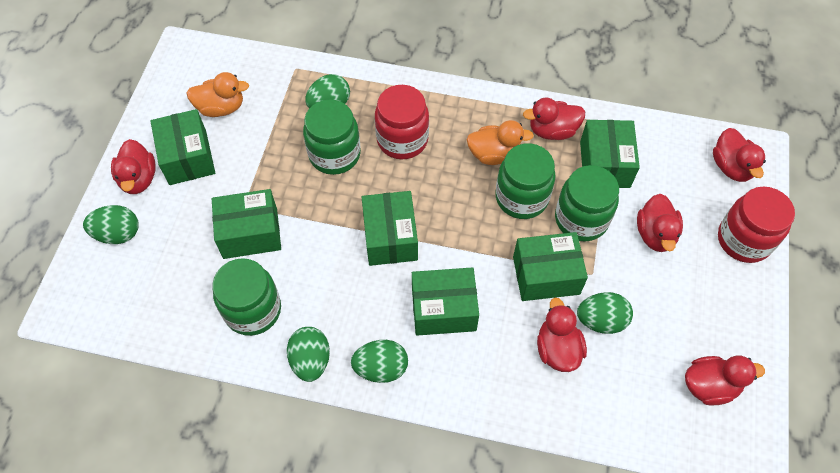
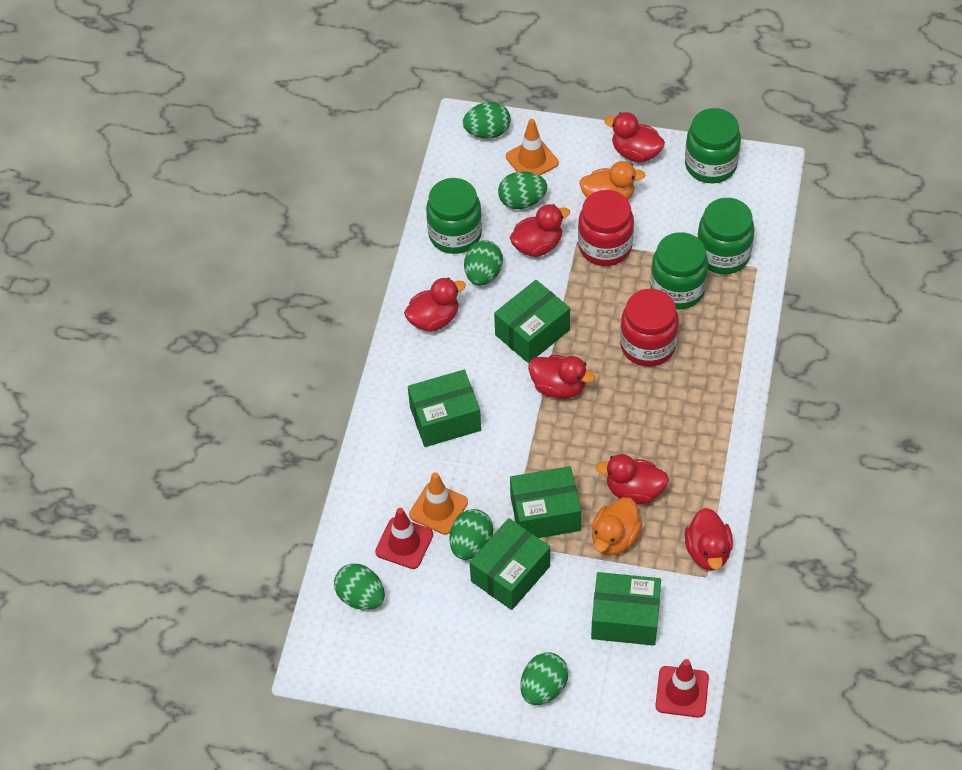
green box: 6 -> 5
green egg: 5 -> 6
orange traffic cone: 0 -> 2
red traffic cone: 0 -> 2

